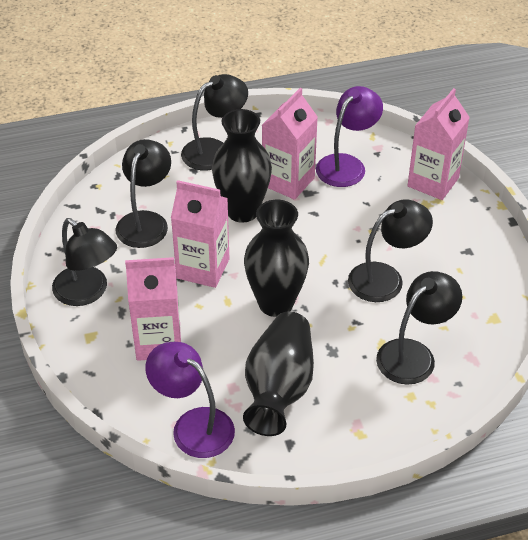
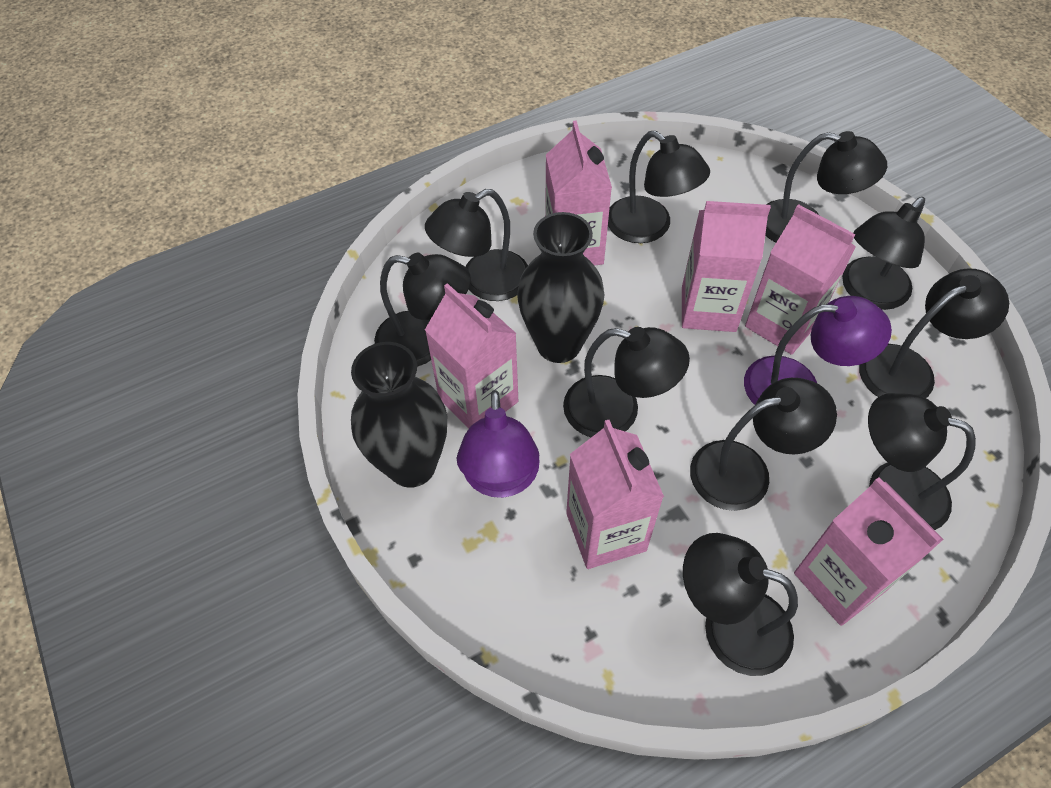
black lamp: 5 -> 10
black vase: 3 -> 2
pink carton: 4 -> 6

